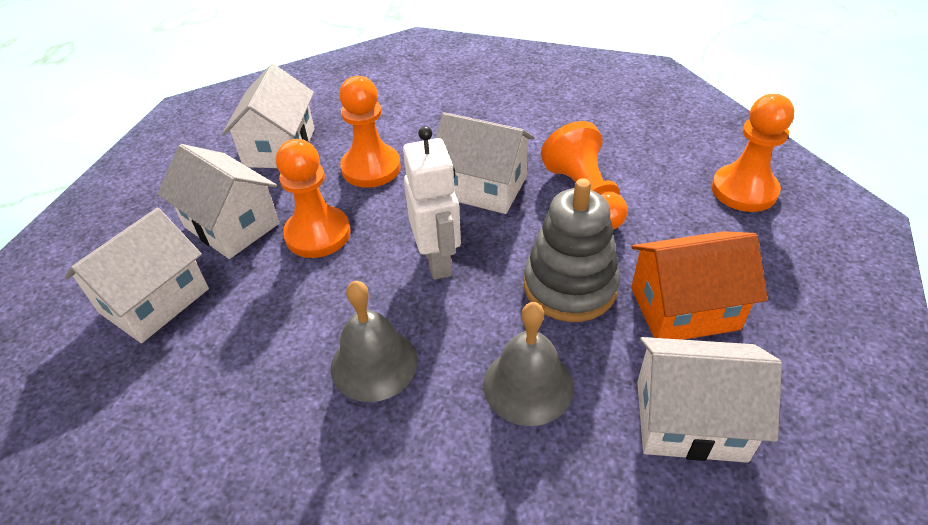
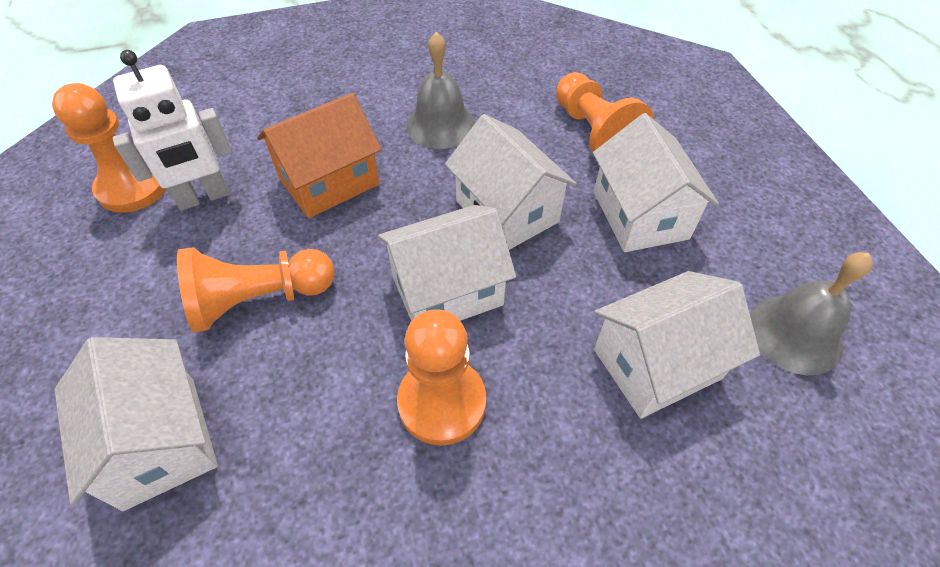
grey stacking toy: 1 -> 0

